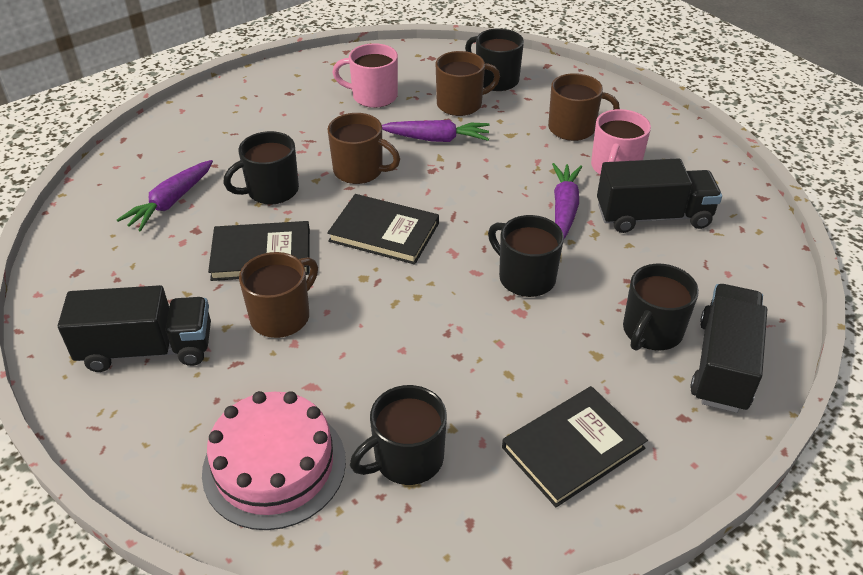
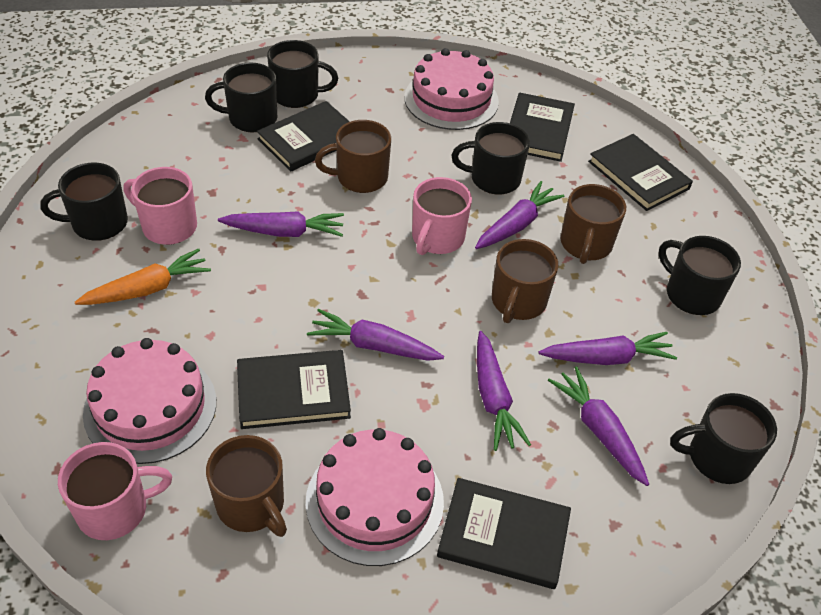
black book: 3 -> 5
black mug: 5 -> 6
black truck: 3 -> 0
orange carrot: 0 -> 1
pink cake: 1 -> 3
pink mug: 2 -> 3
purple carrot: 3 -> 6

